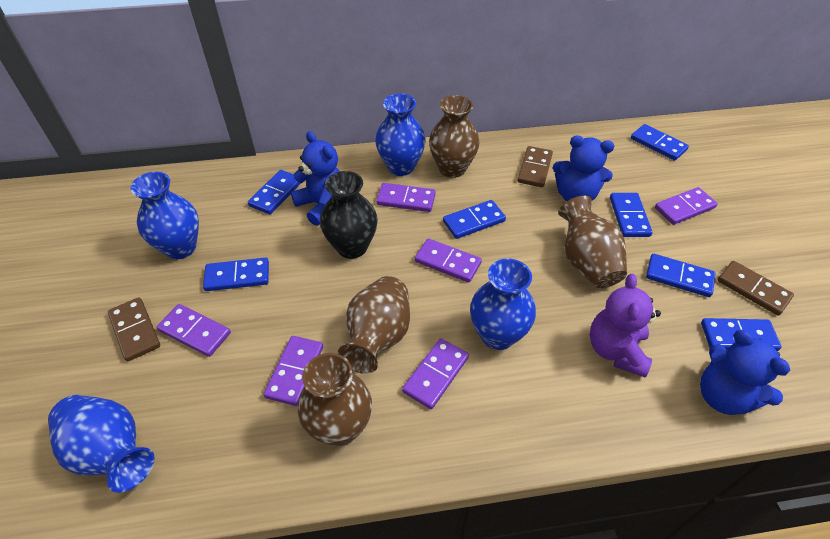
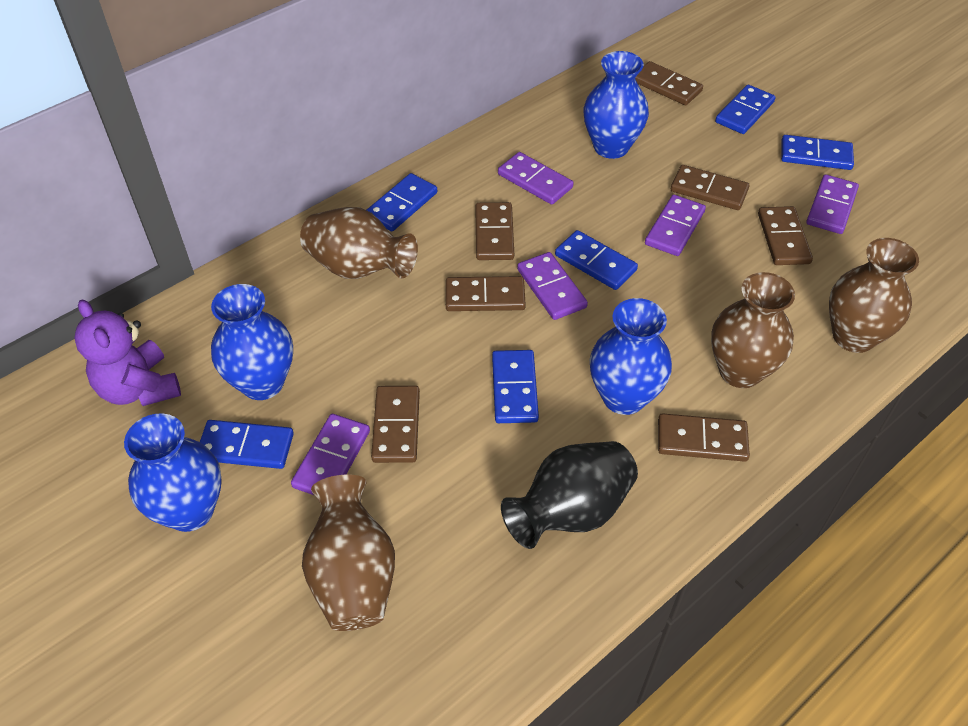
blue domino: 7 -> 6
blue teddy bear: 3 -> 0
brown domino: 3 -> 7
purple domino: 6 -> 5

